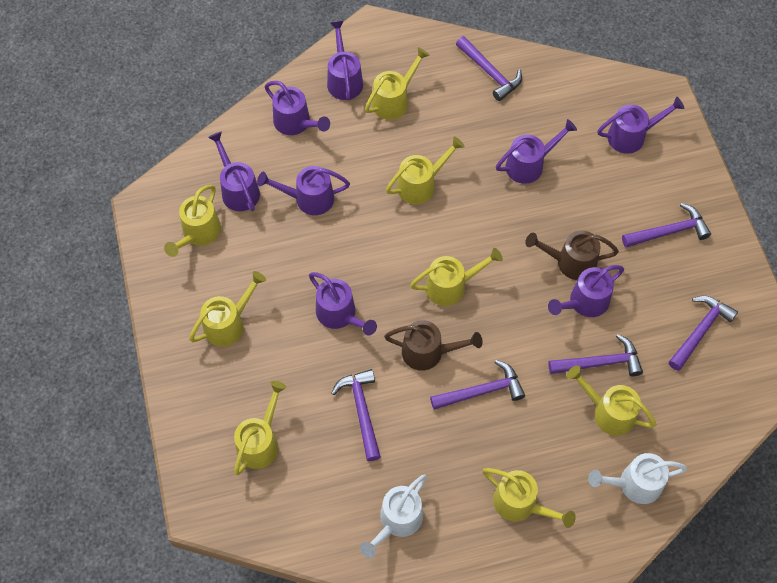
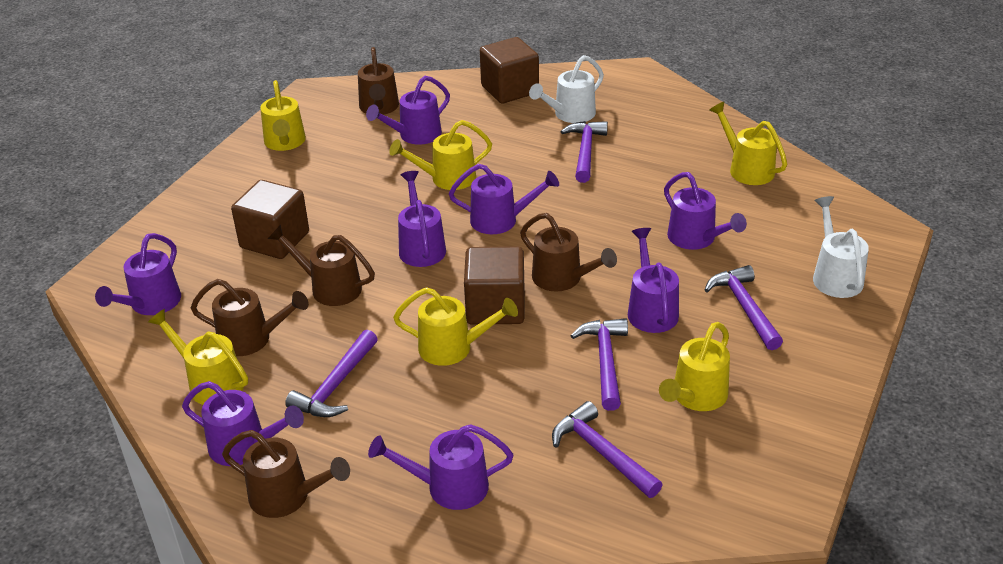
brown cube: 0 -> 3
brown watering can: 2 -> 5
purple hammer: 6 -> 5
yellow watering can: 8 -> 6

